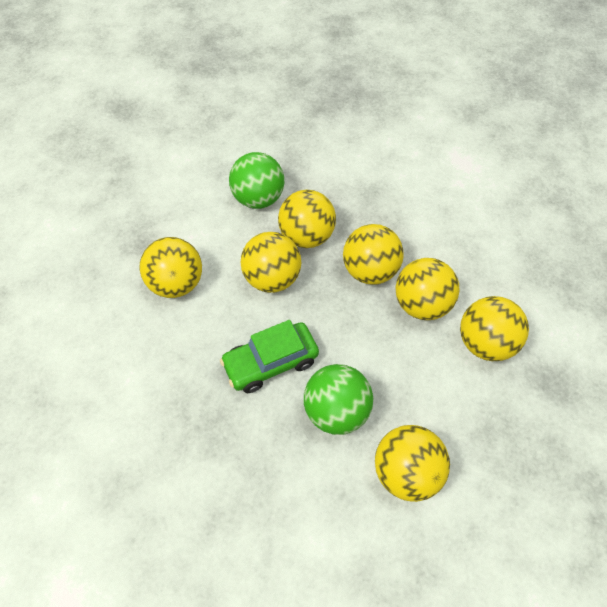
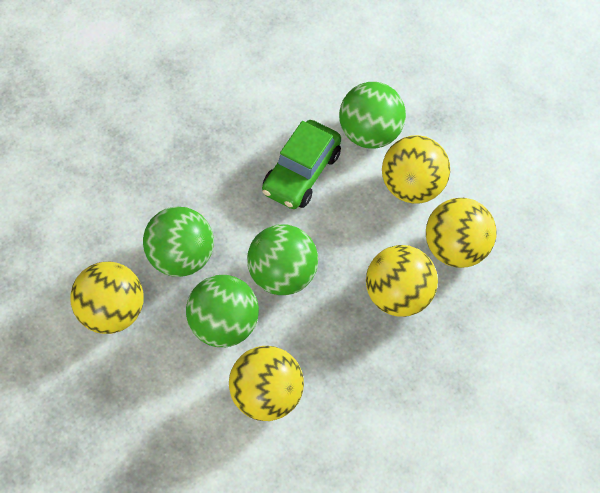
green ball: 2 -> 4
yellow ball: 7 -> 5

